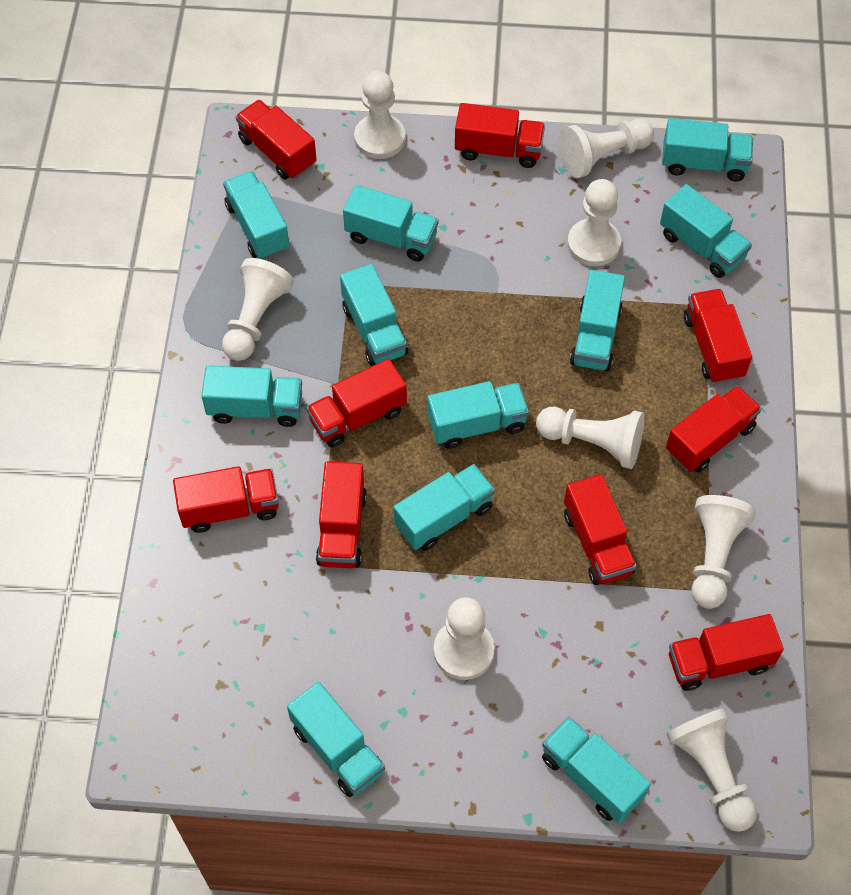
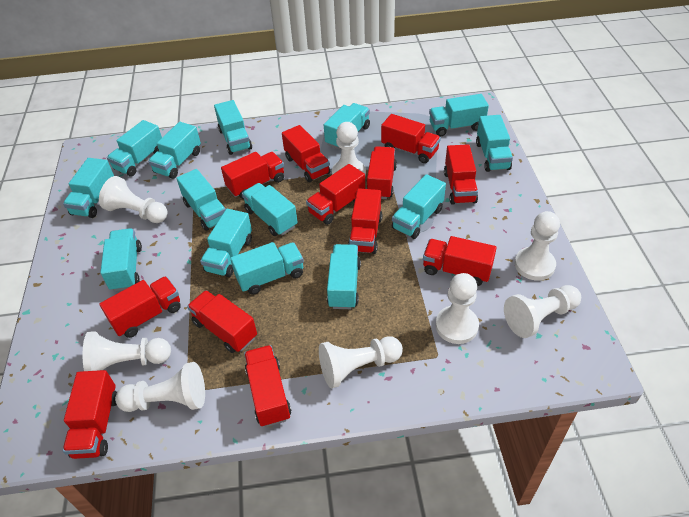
red truck: 9 -> 12
turquoise truck: 11 -> 14

